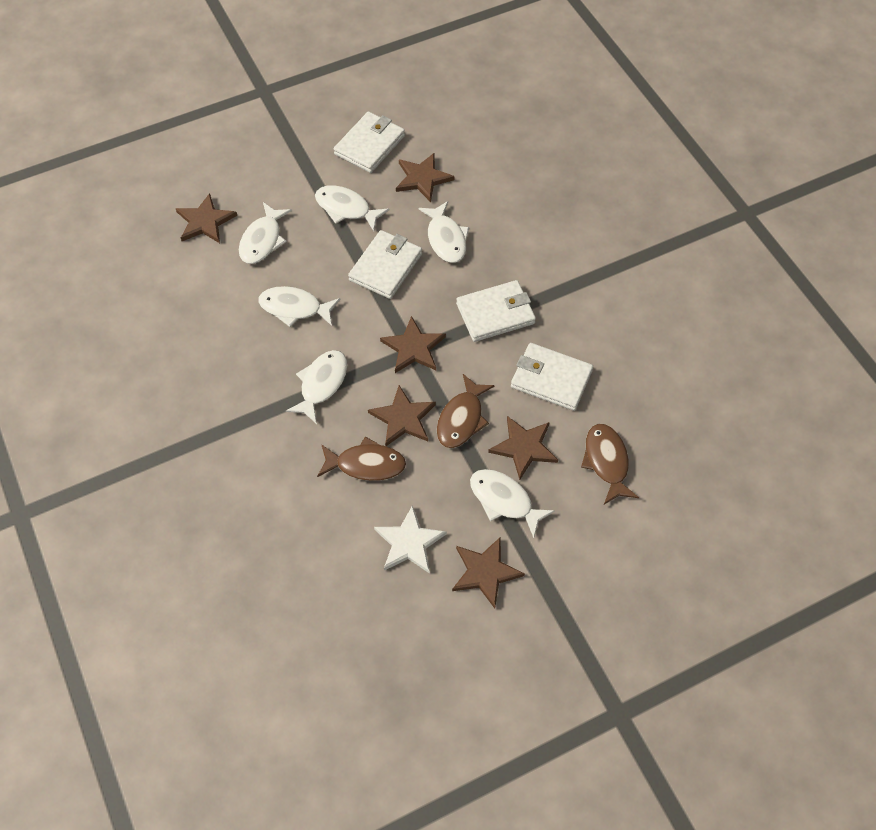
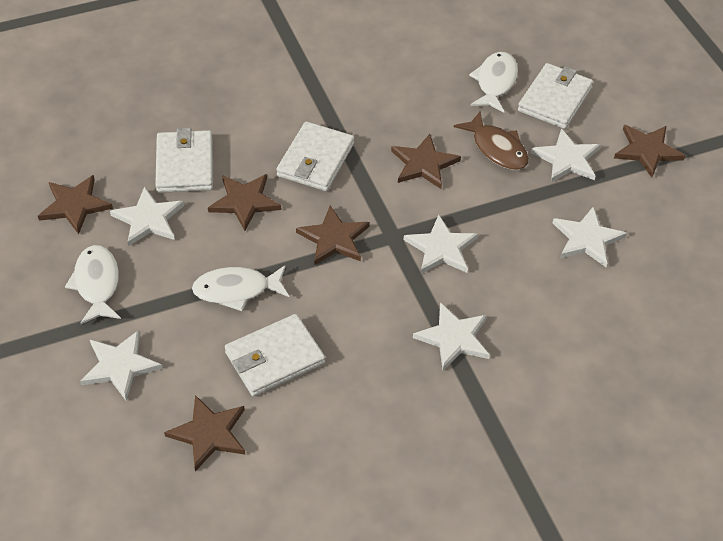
brown fish: 3 -> 1
white fish: 6 -> 3
white star: 1 -> 6

